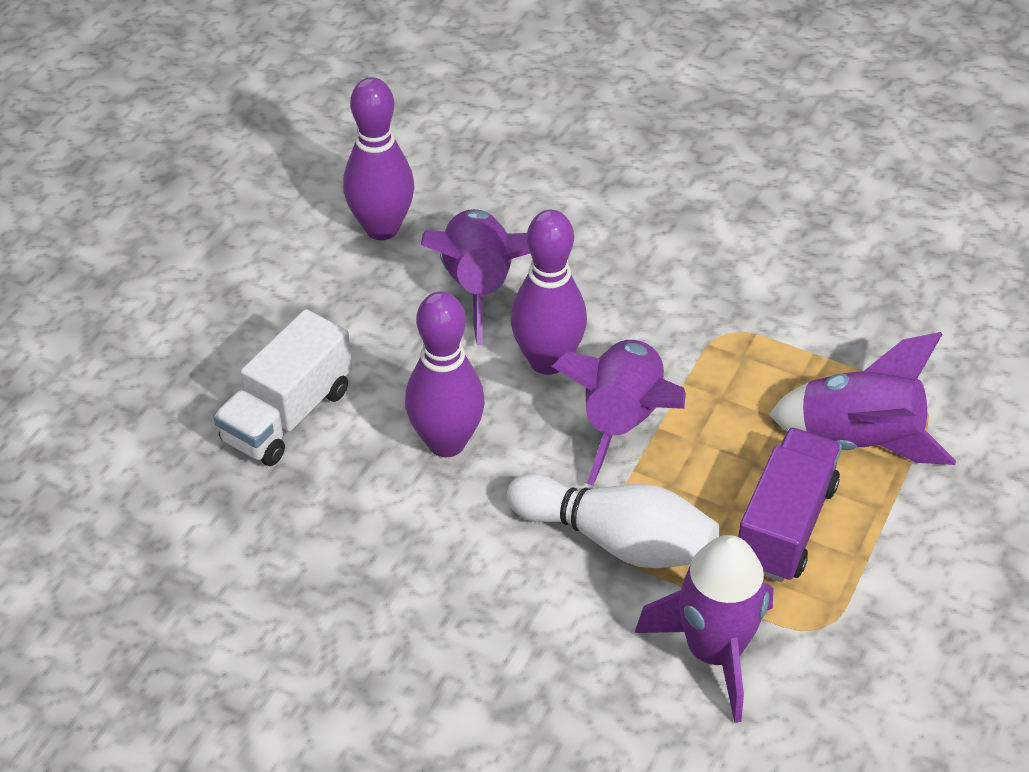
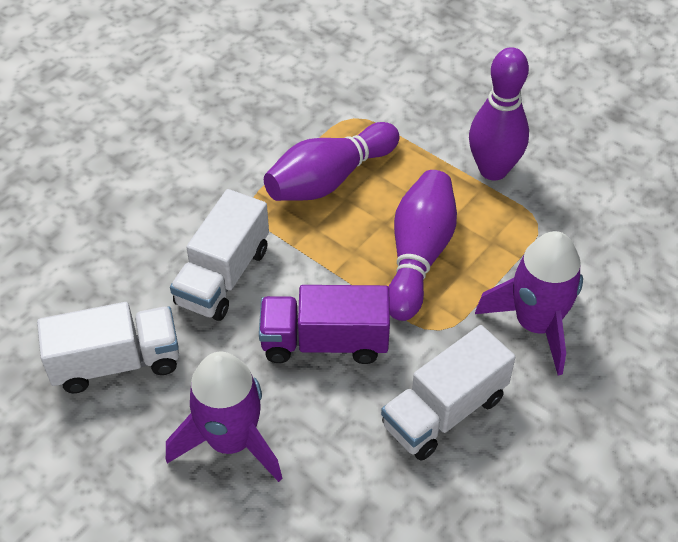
purple rocket: 4 -> 2
white bowling pin: 1 -> 0
white truck: 1 -> 3

